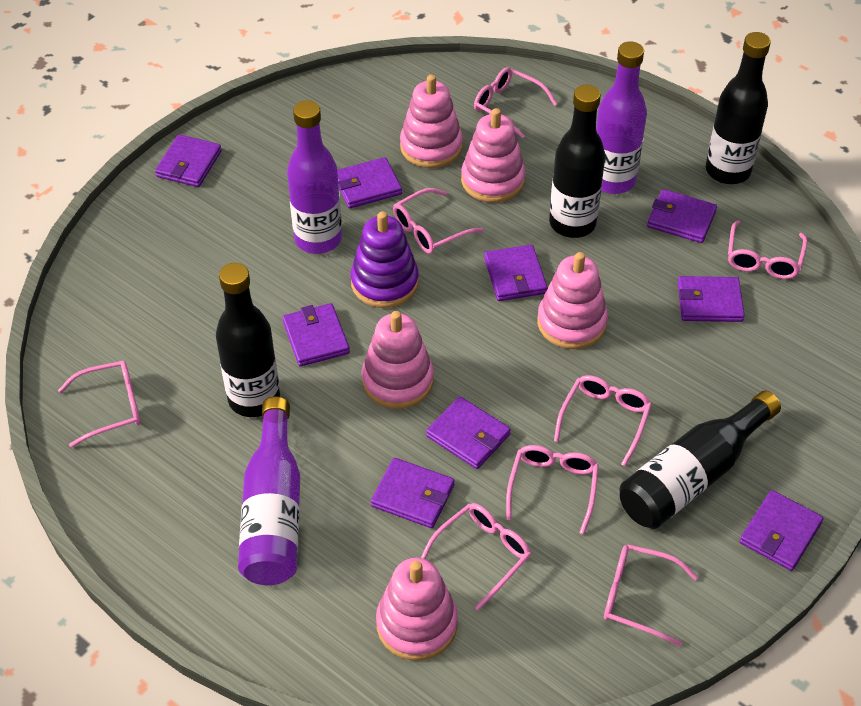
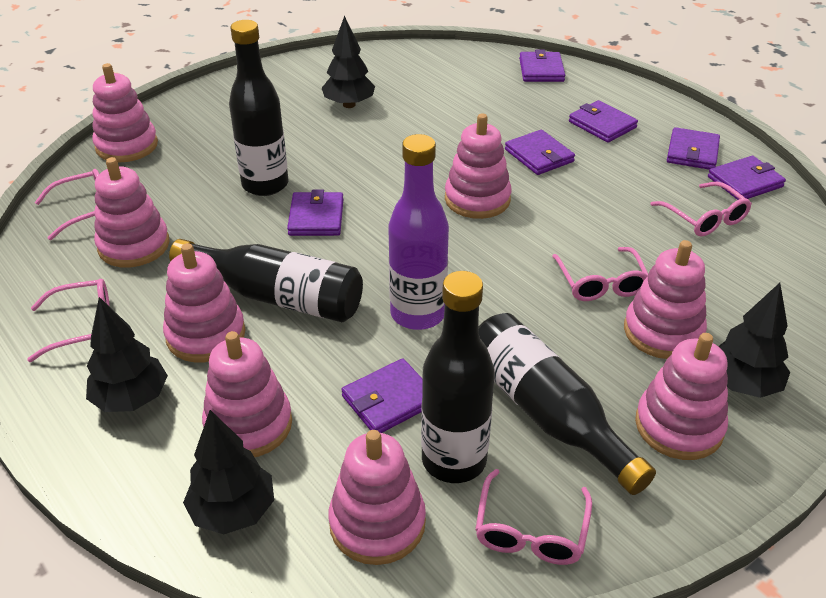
black tree: 0 -> 4
pink glasses: 8 -> 5
pink stacking toy: 5 -> 8
purple bottle: 3 -> 1
purple stacking toy: 1 -> 0
purple wallet: 9 -> 7

